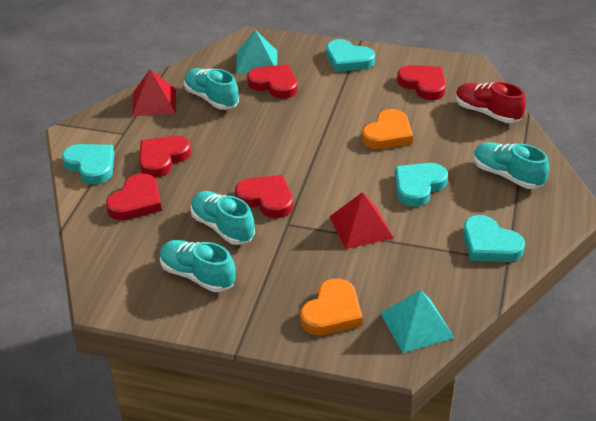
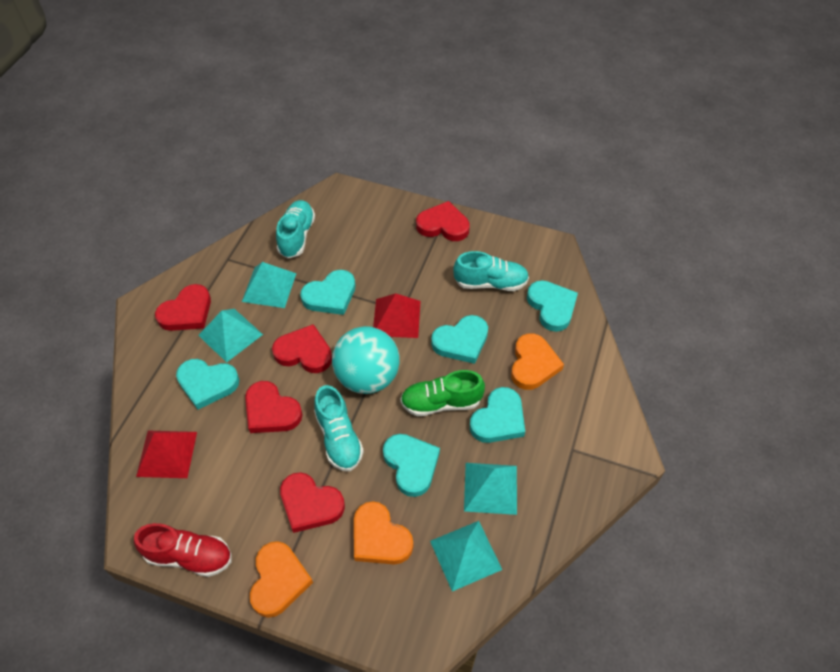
green shoe: 0 -> 1
orange heart: 2 -> 3
turquoise ball: 0 -> 1
turquoise heart: 4 -> 6
turquoise pyramid: 2 -> 4
turquoise shoe: 4 -> 3

